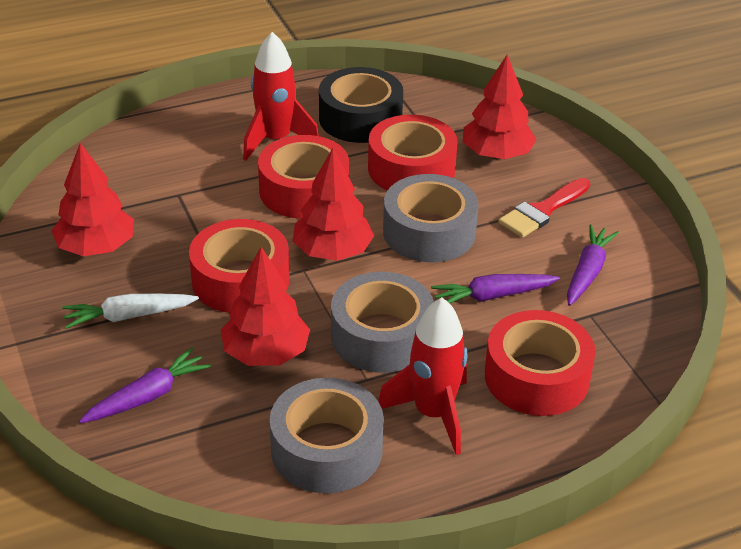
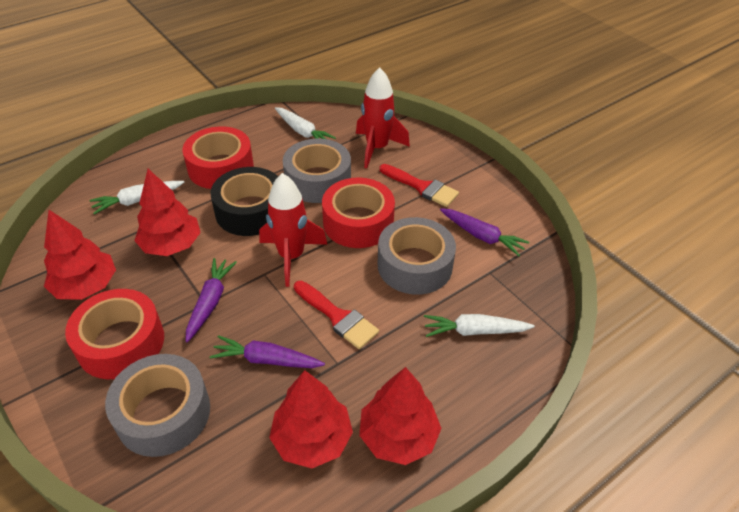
red brush: 1 -> 2
red tape: 4 -> 3
white carrot: 1 -> 3

